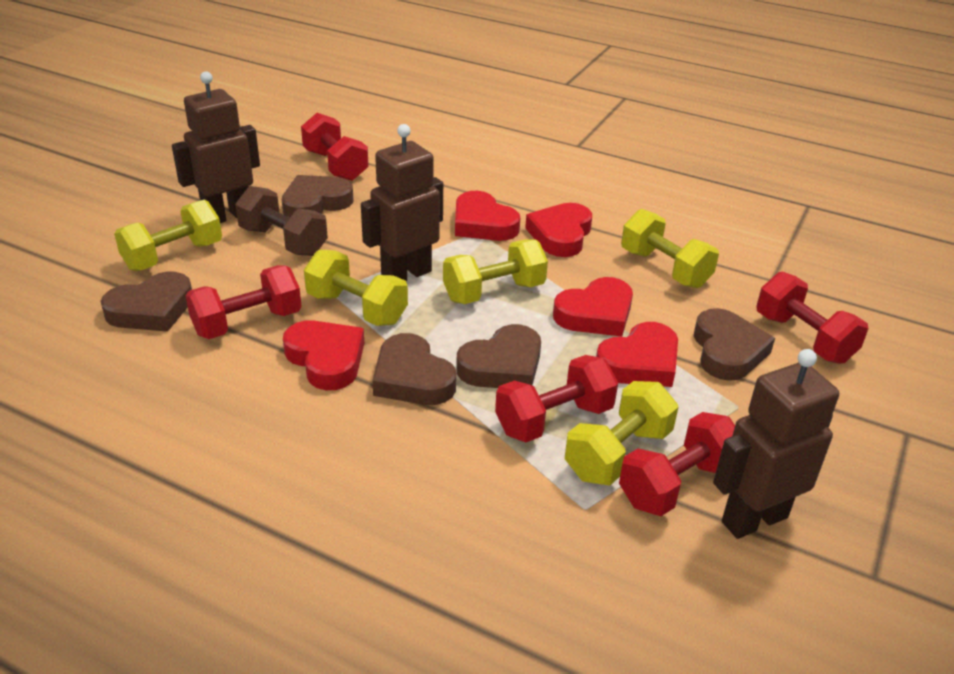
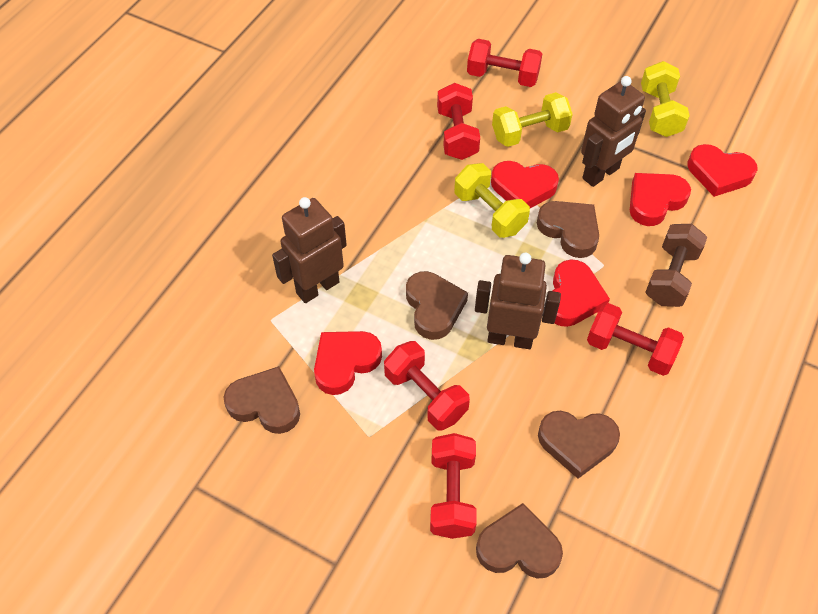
yellow dumbbell: 5 -> 3

